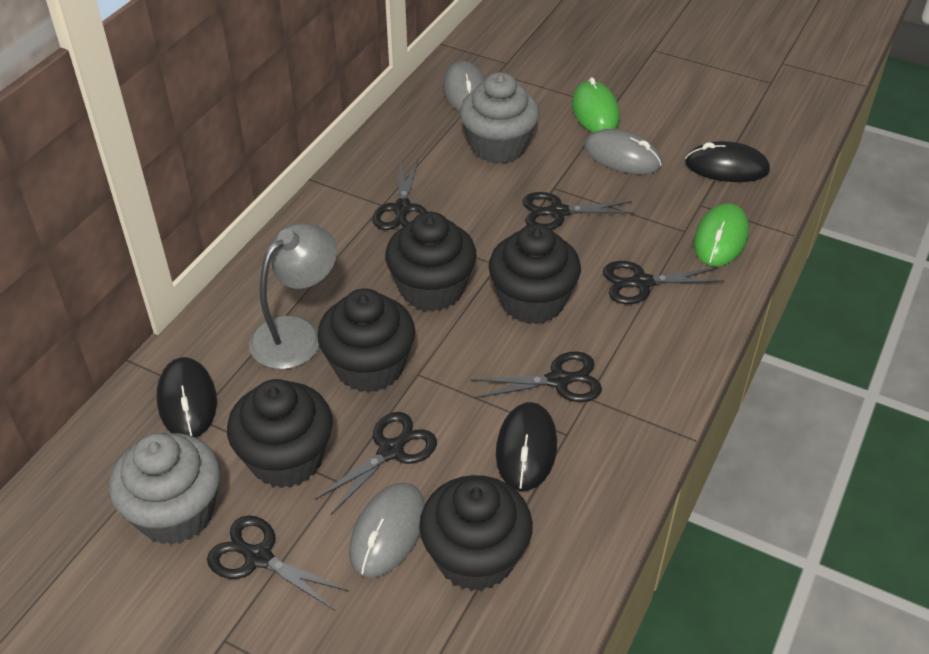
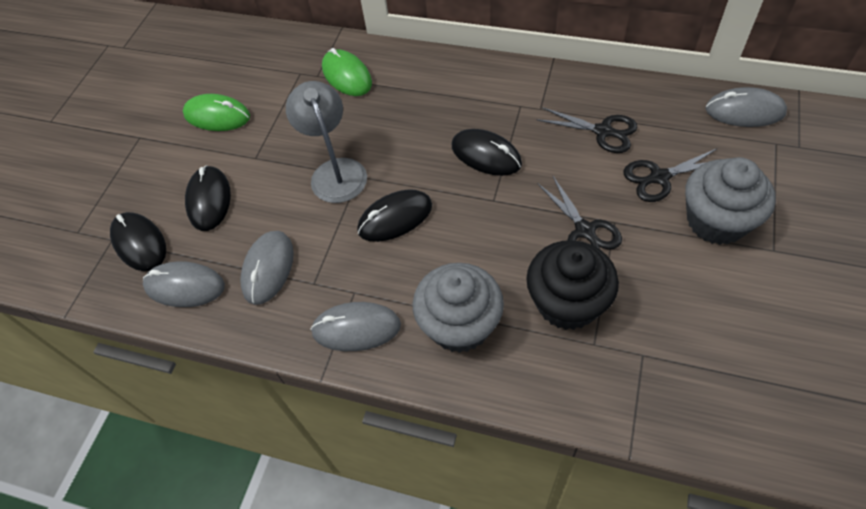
black cupcake: 5 -> 1
black mouse: 3 -> 4
black scissors: 6 -> 3
grey mouse: 3 -> 4

